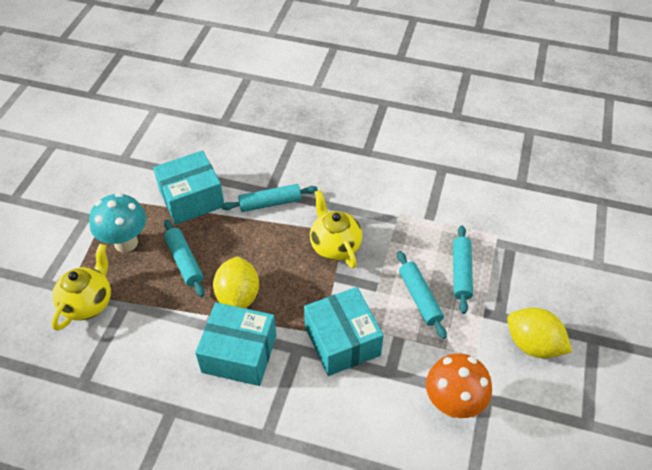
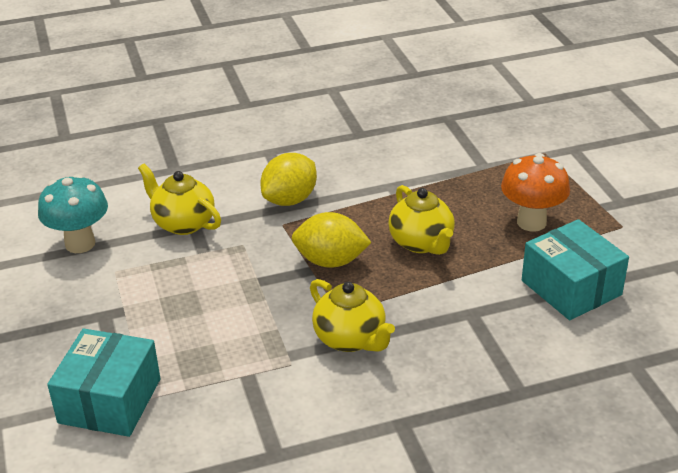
turquoise box: 3 -> 2
turquoise rolling pin: 4 -> 0
yellow teapot: 2 -> 3

